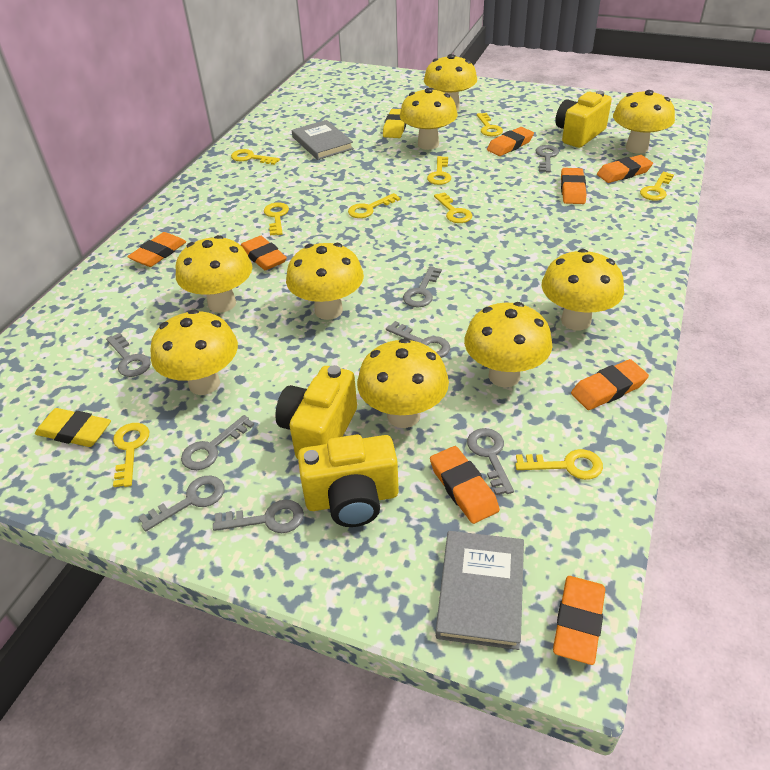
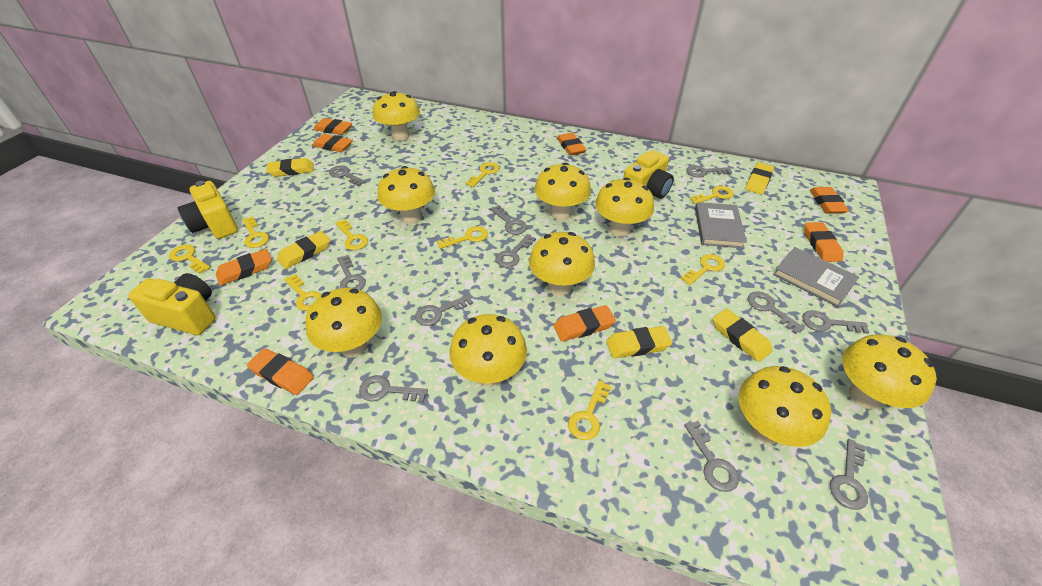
grey key: 8 -> 11
yellow eraser: 2 -> 5

